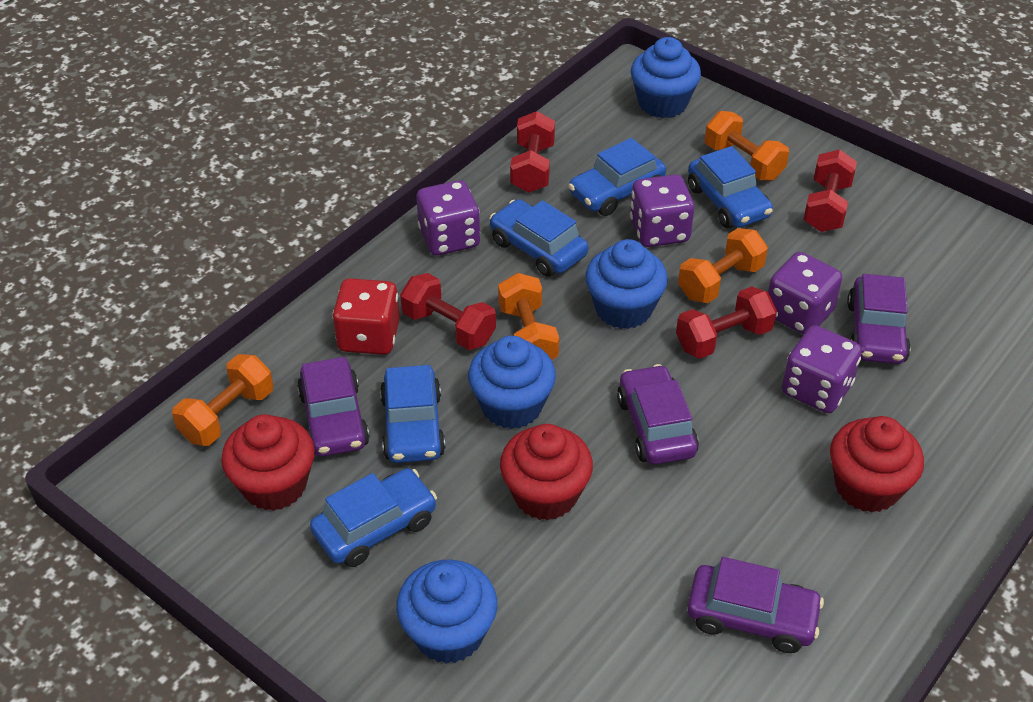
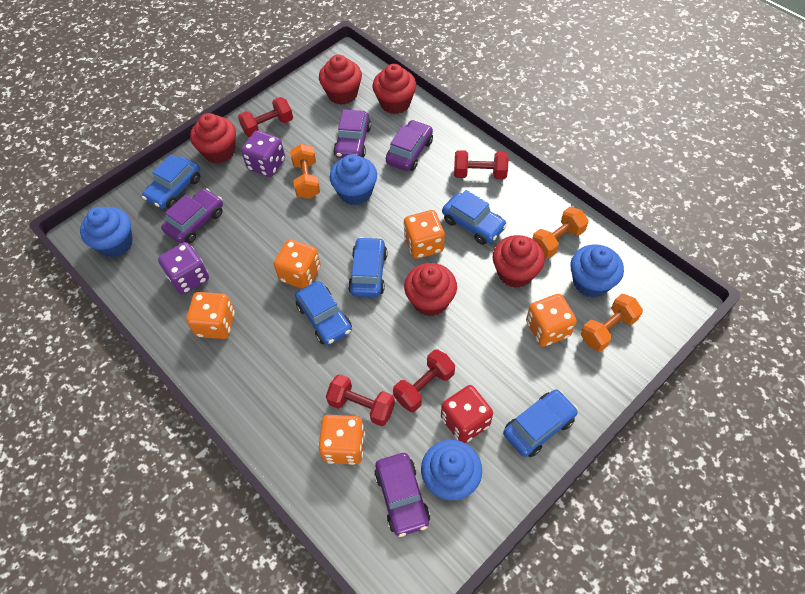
orange dice: 0 -> 5
orange dumbbell: 4 -> 3
purple dice: 4 -> 2
red cupcake: 3 -> 5

